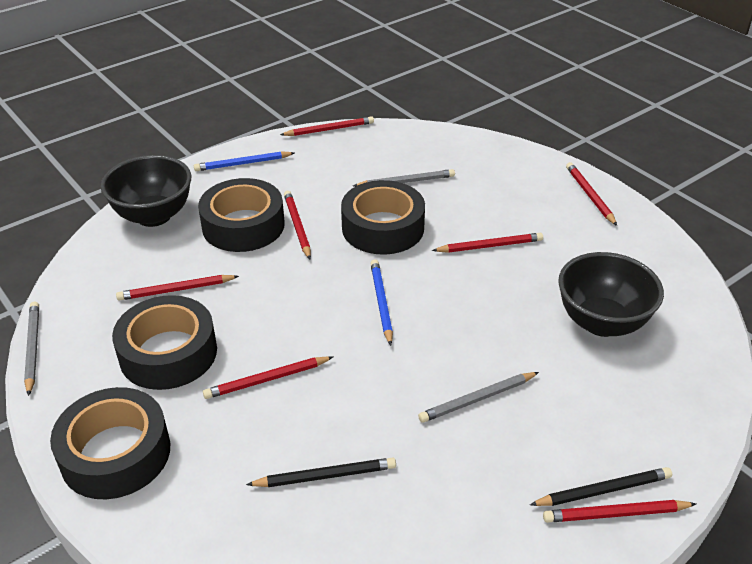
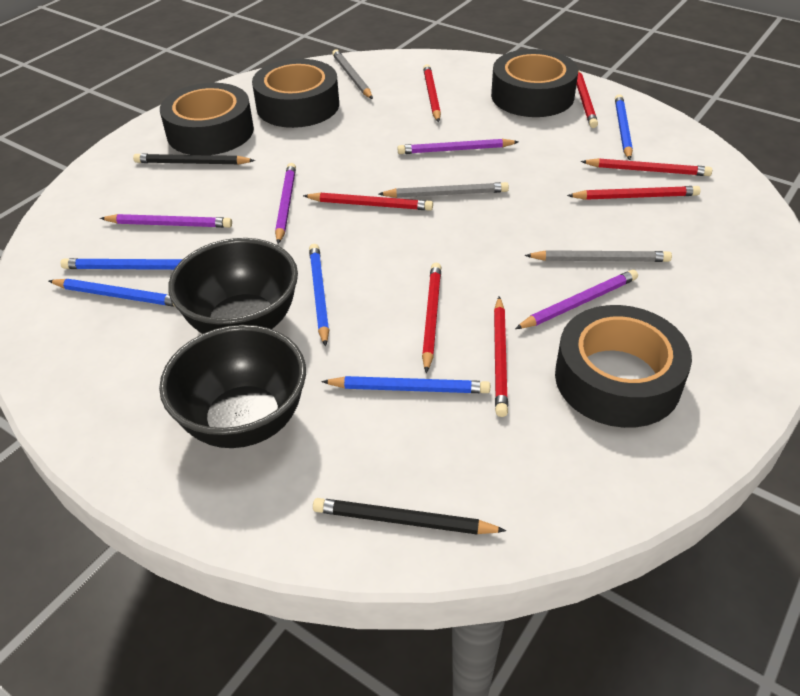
blue pencil: 2 -> 5
purple pencil: 0 -> 4

